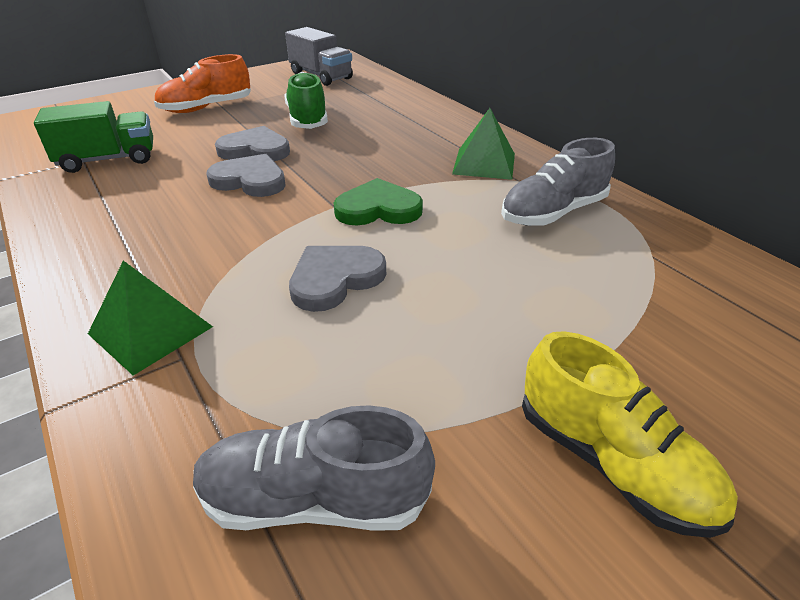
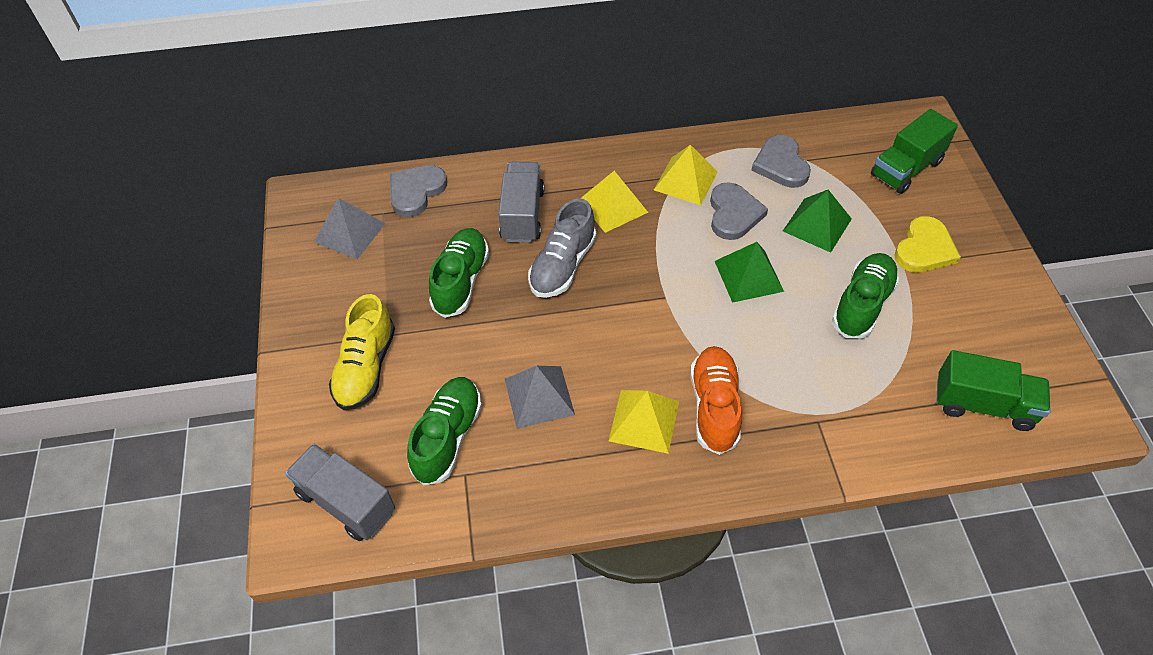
green heart: 1 -> 0
green shoe: 1 -> 3
green truck: 1 -> 2
grey pyramid: 0 -> 2
grey shoe: 2 -> 1
grey truck: 1 -> 2
yellow heart: 0 -> 1
yellow pyramid: 0 -> 3

